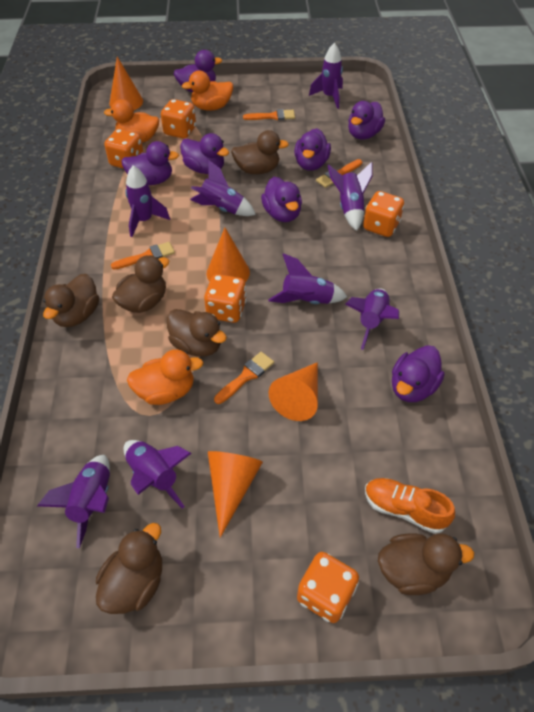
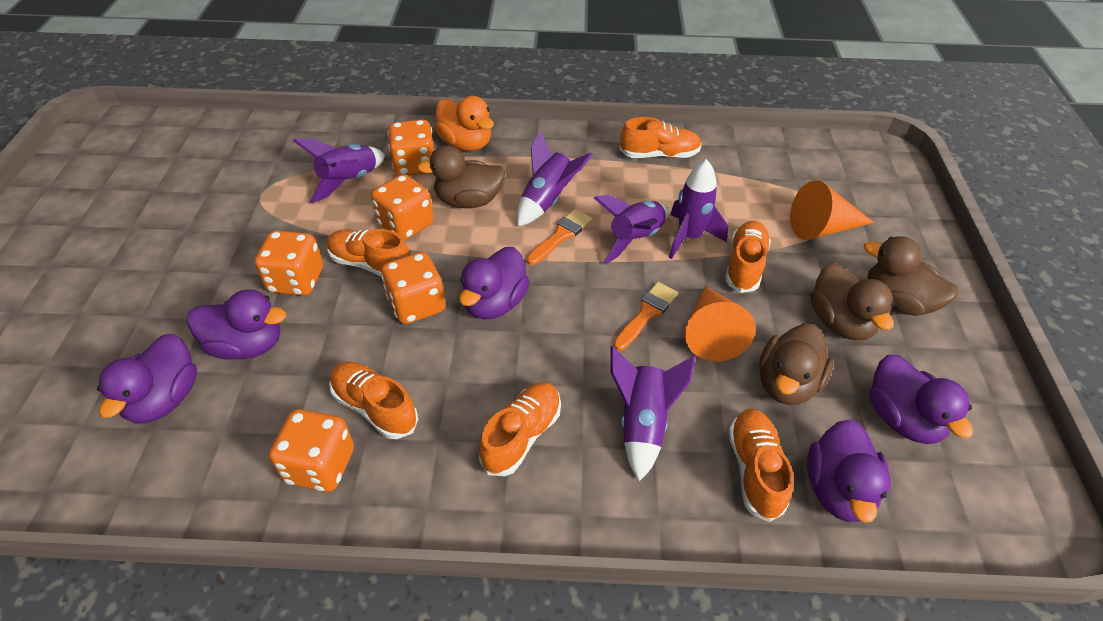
brown duck: 6 -> 4
orange brush: 4 -> 2
orange cone: 4 -> 2
orange duck: 3 -> 1
orange shoe: 1 -> 6
purple duck: 7 -> 5
purple rocket: 8 -> 5

